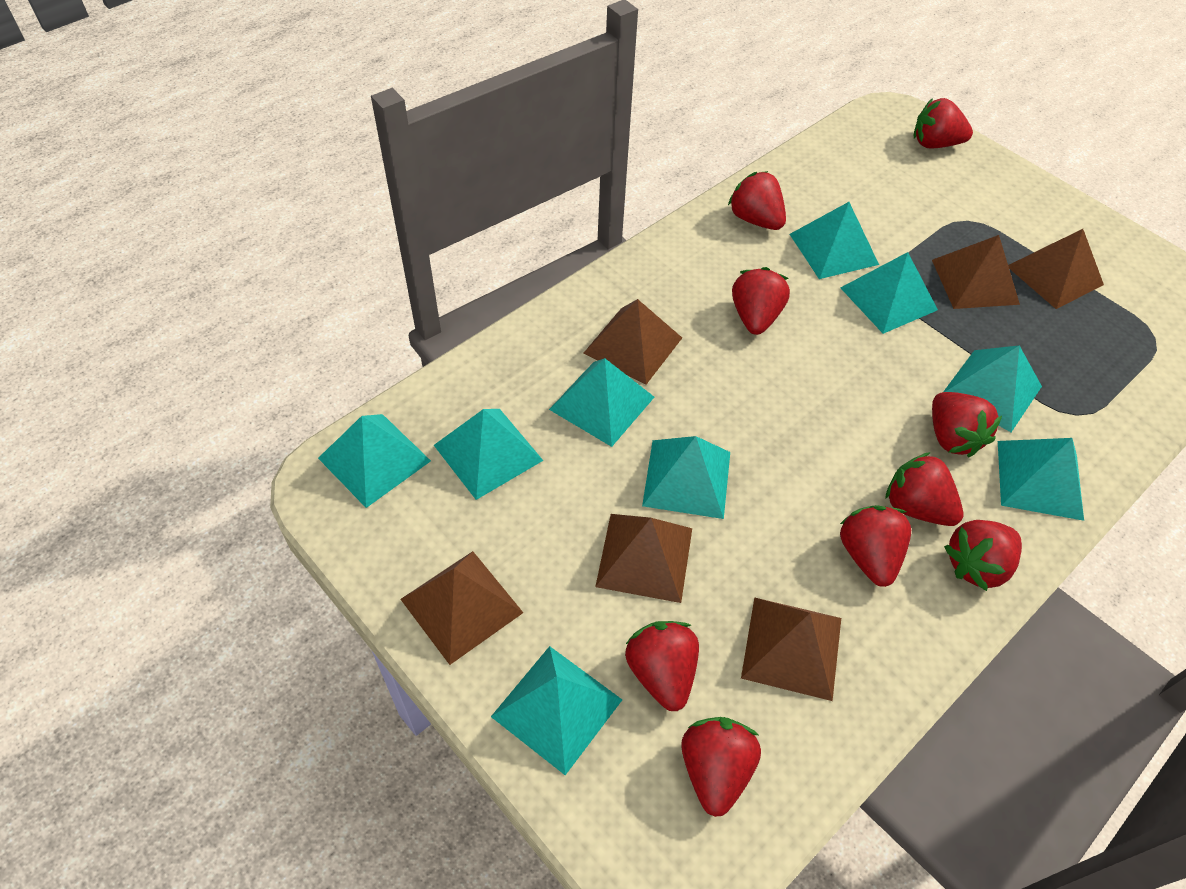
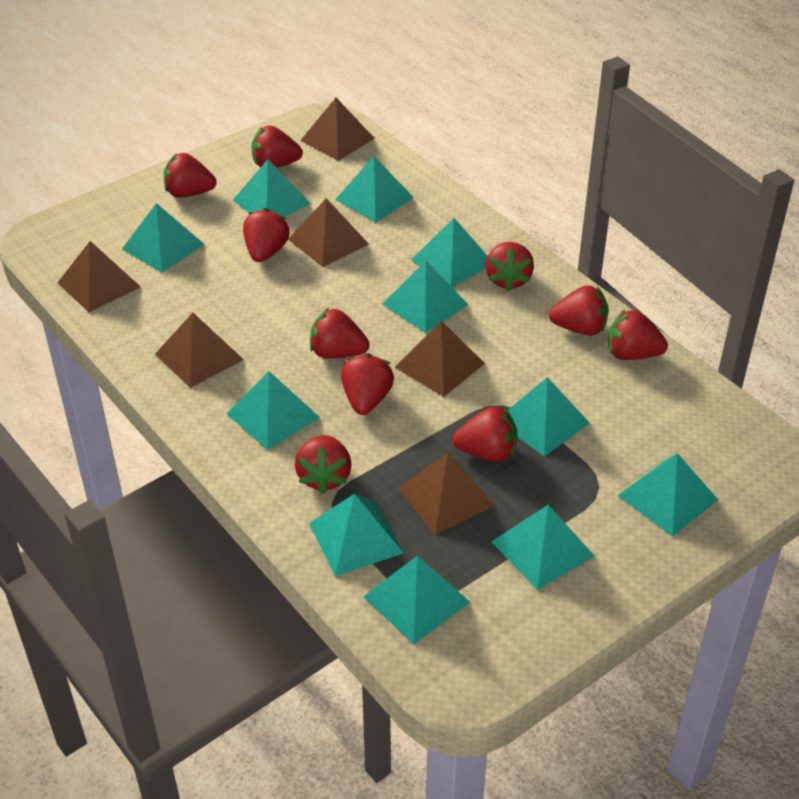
red strawberry: 9 -> 10
turquoise pyramid: 9 -> 11

